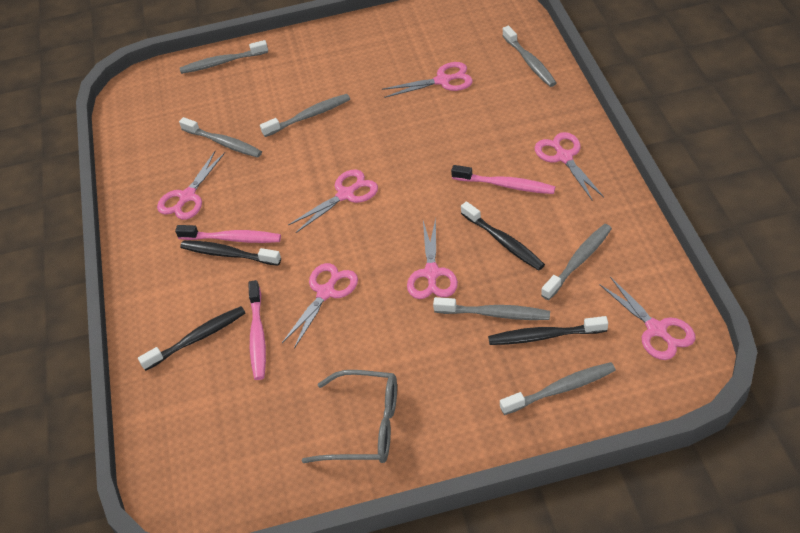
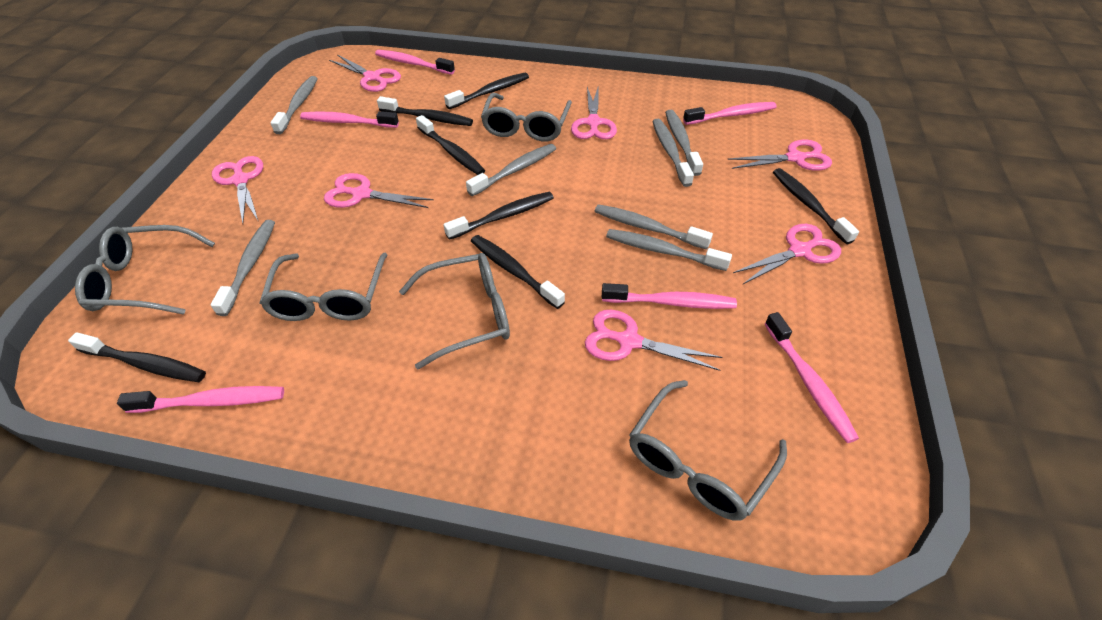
black toothbrush: 4 -> 7
grey glasses: 1 -> 5
pink toothbrush: 3 -> 6

